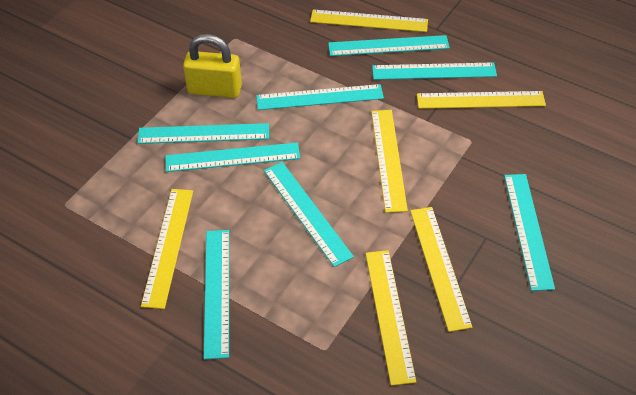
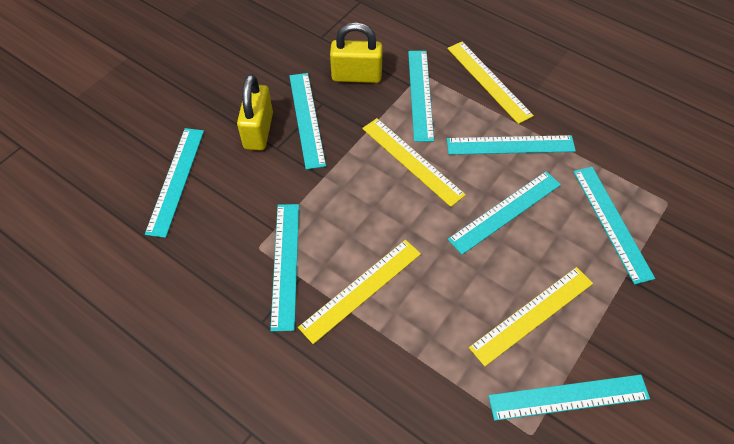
yellow padlock: 1 -> 2
yellow ruler: 6 -> 4

